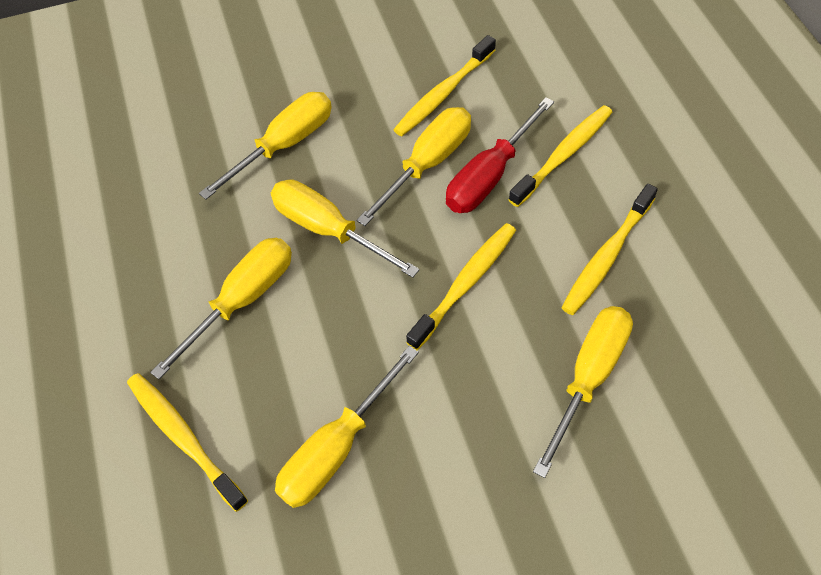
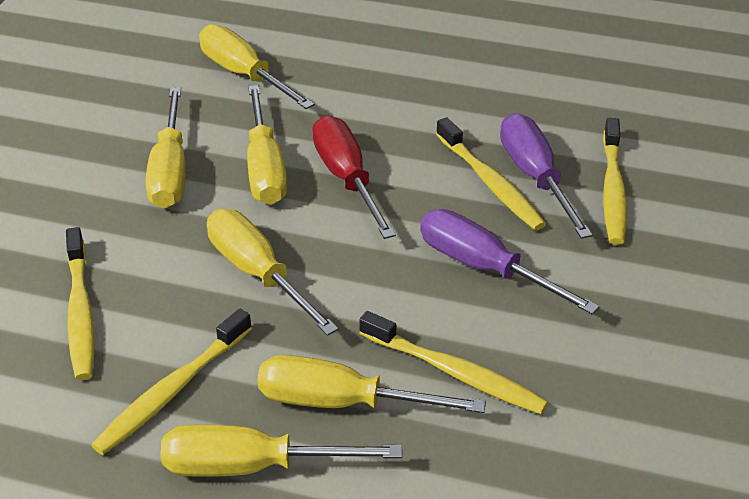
purple screwdriver: 0 -> 2

